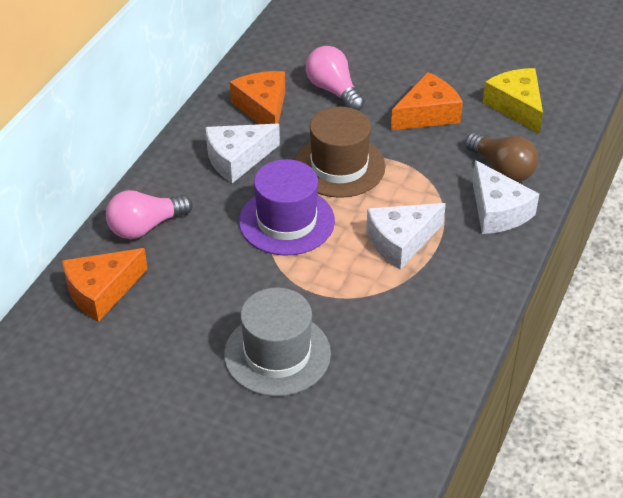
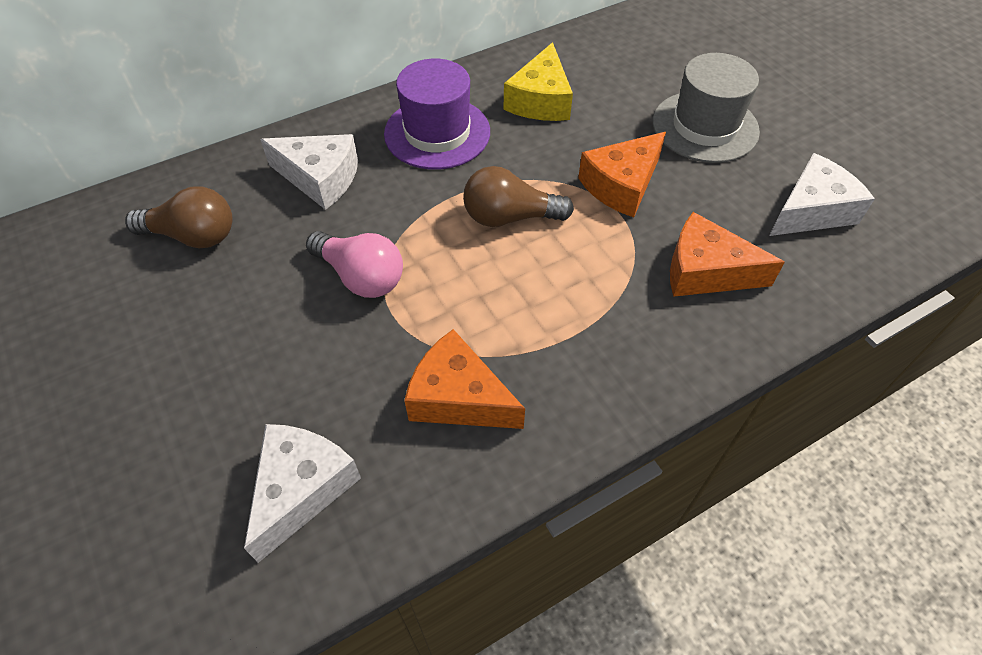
brown hat: 1 -> 0
brown light bulb: 1 -> 2
pink light bulb: 2 -> 1

